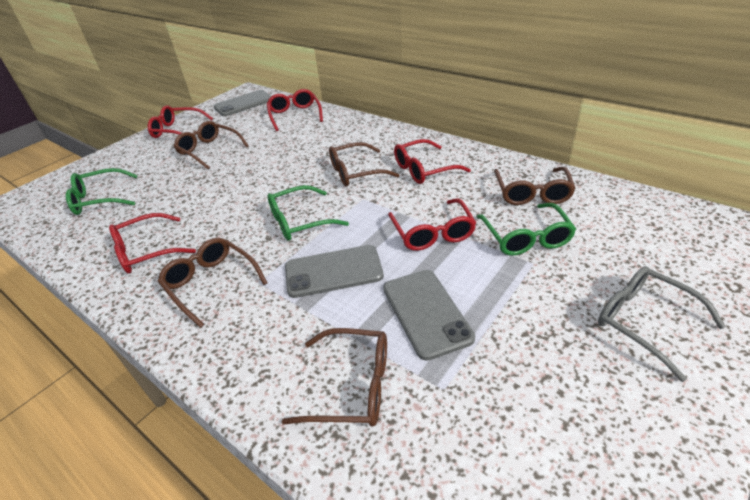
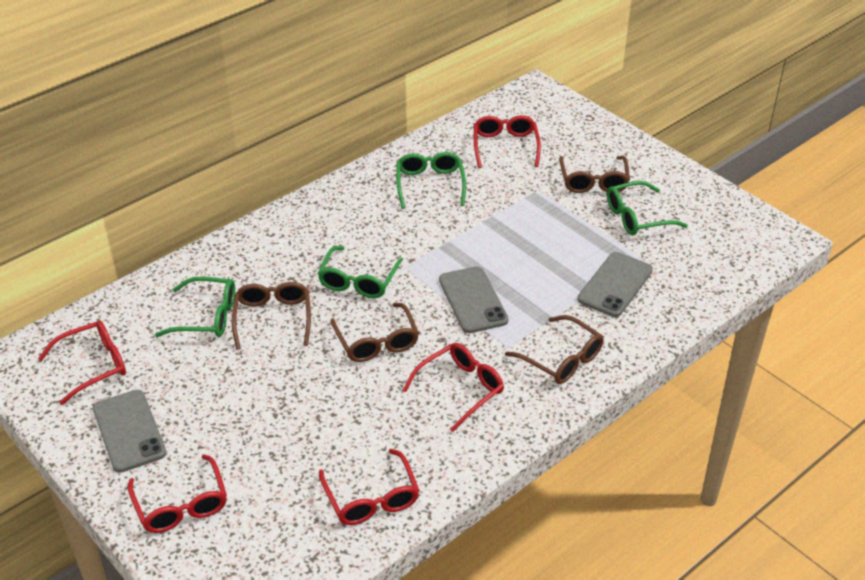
brown glasses: 5 -> 4
green glasses: 3 -> 4
grey glasses: 1 -> 0

